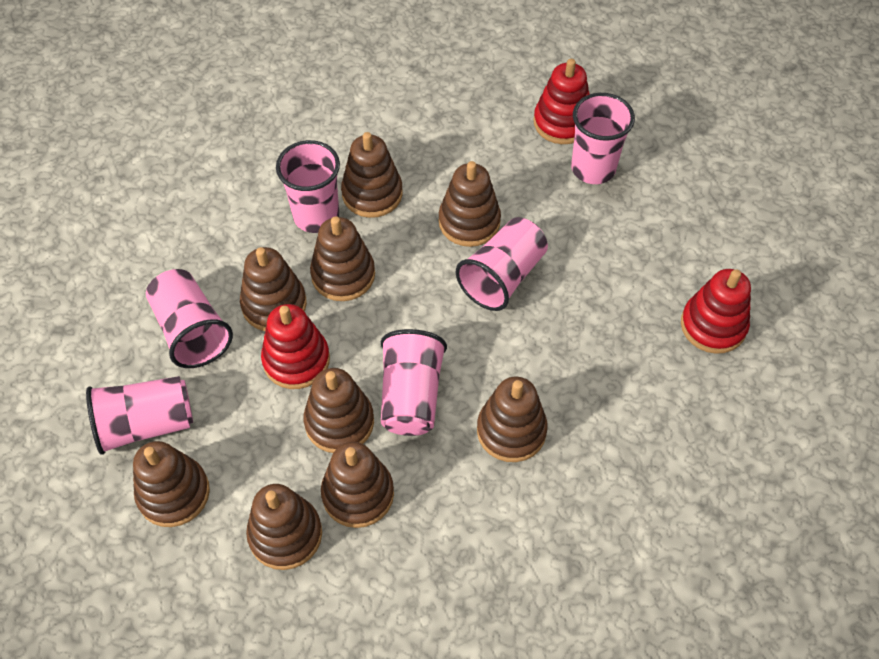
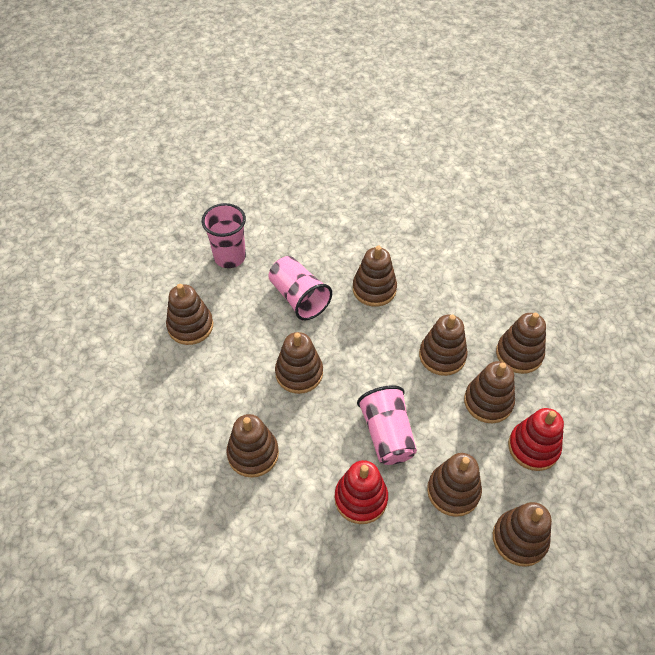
pink cup: 6 -> 3
red stacking toy: 3 -> 2

